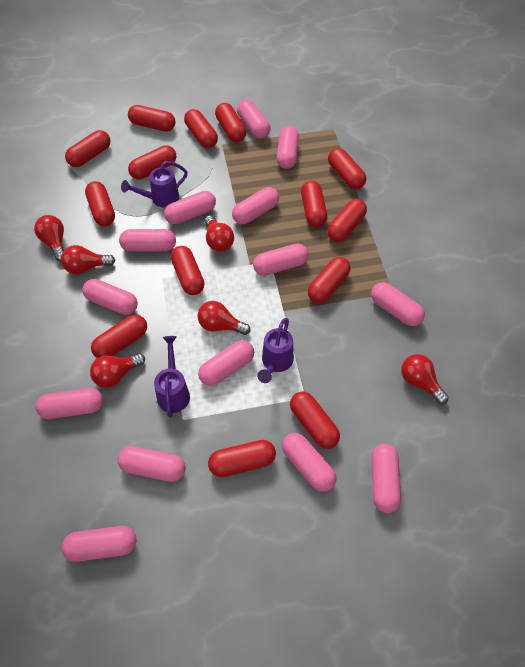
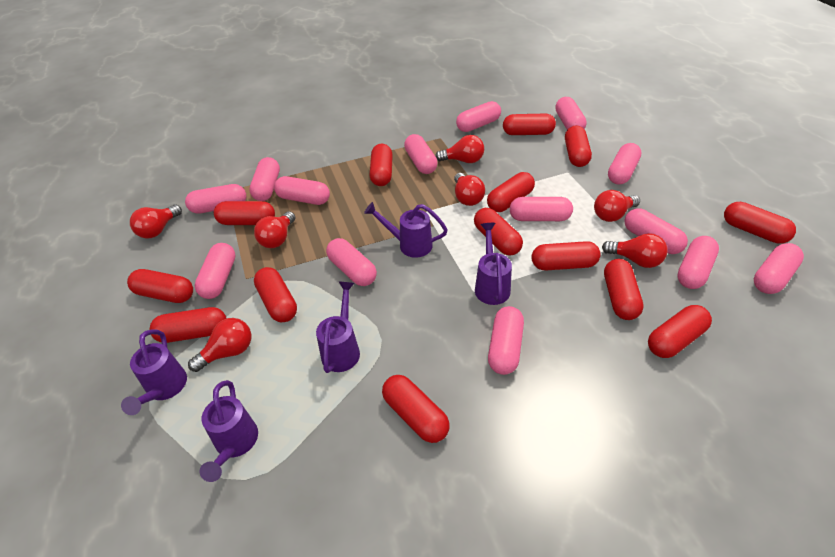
purple watering can: 3 -> 5
red light bulb: 6 -> 7

